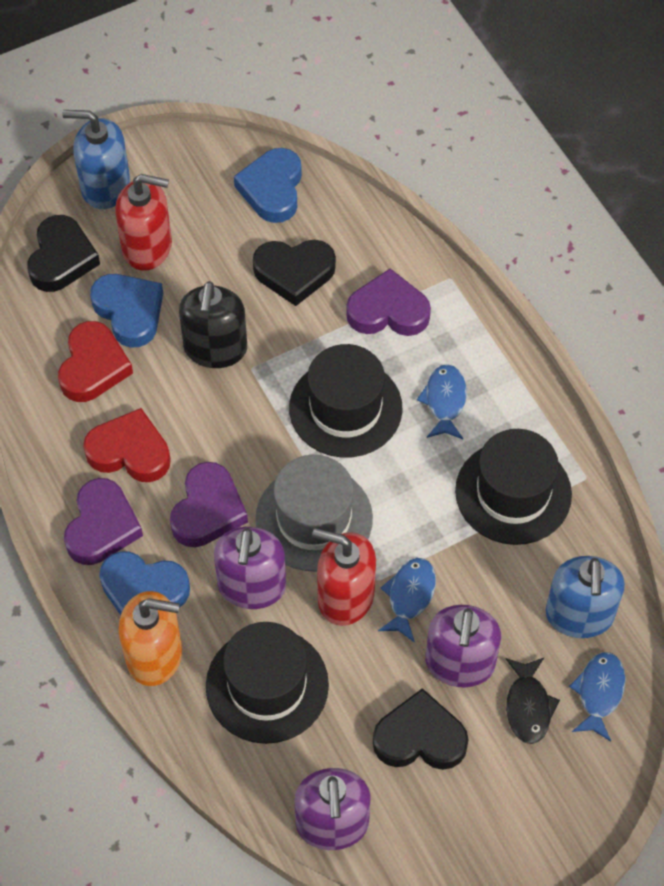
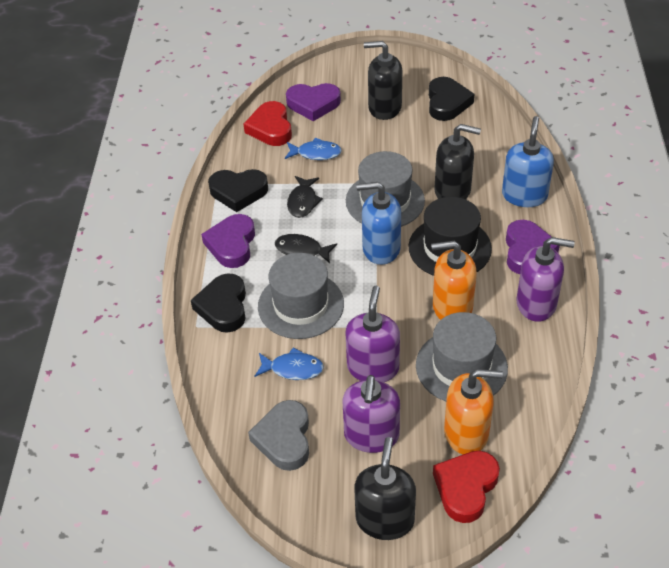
black fish: 1 -> 2
black hat: 3 -> 1
black soap dispenser: 1 -> 3
blue fish: 3 -> 2
blue heart: 3 -> 0
grey hat: 1 -> 3
grey heart: 0 -> 1
orange soap dispenser: 1 -> 2
red soap dispenser: 2 -> 0

